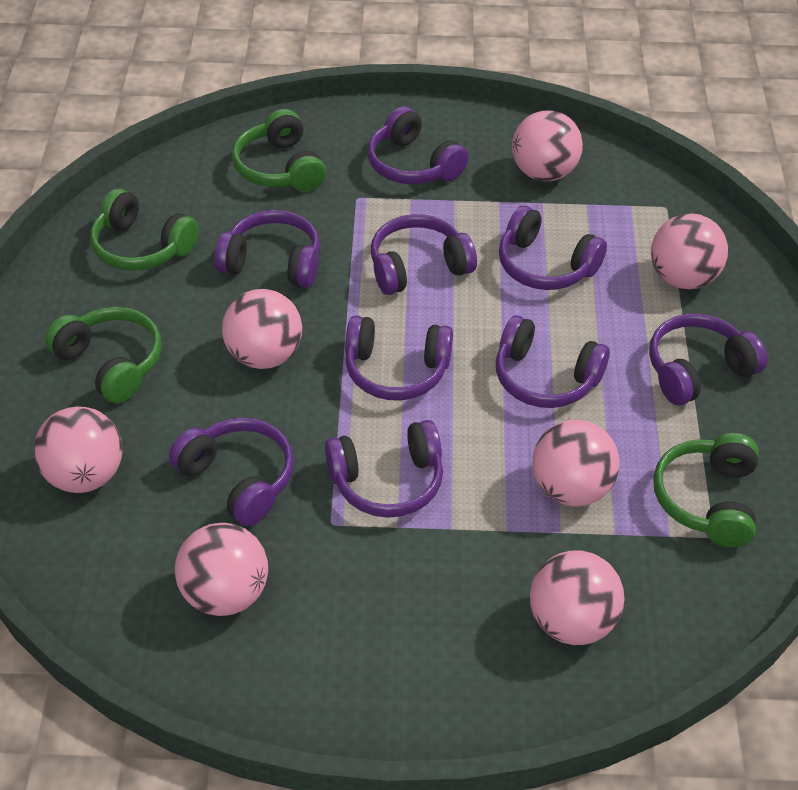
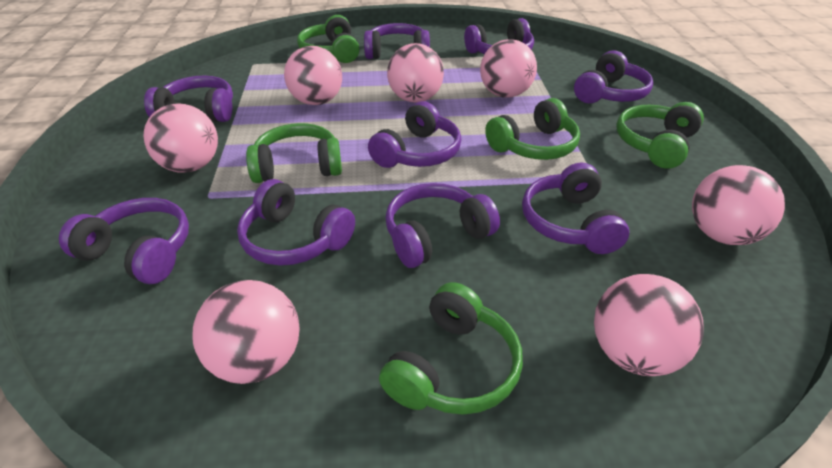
green headphones: 4 -> 5

